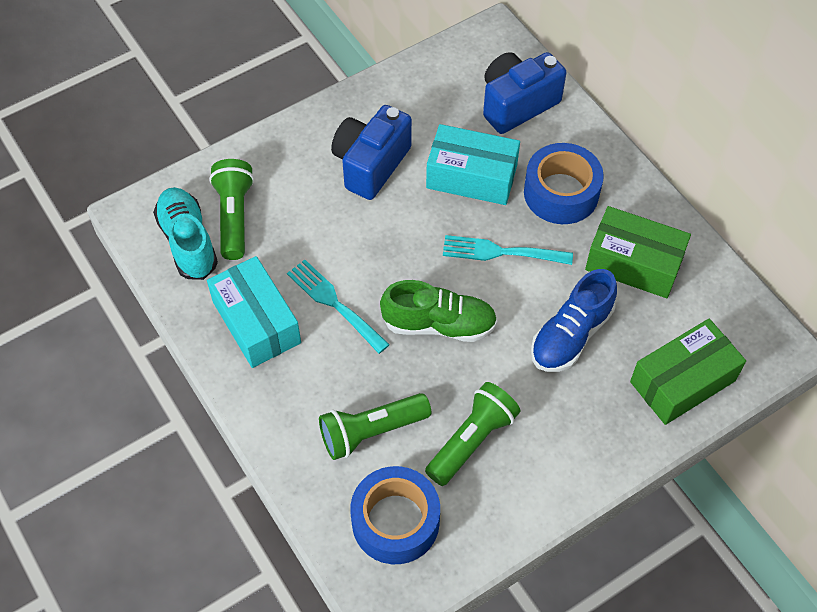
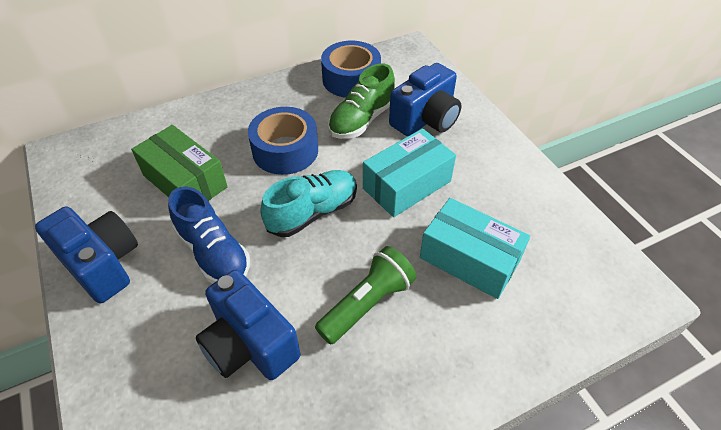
blue camera: 2 -> 3
green box: 2 -> 1
green flashlight: 3 -> 1
turquoise fork: 2 -> 0

